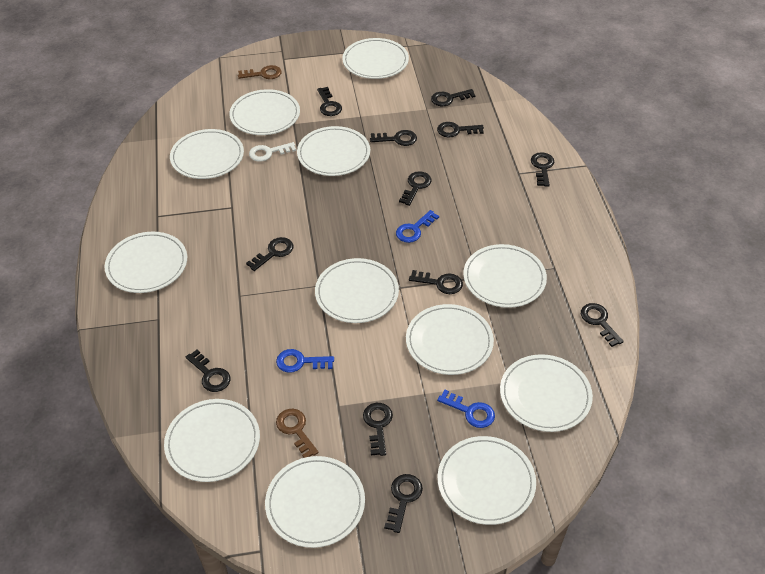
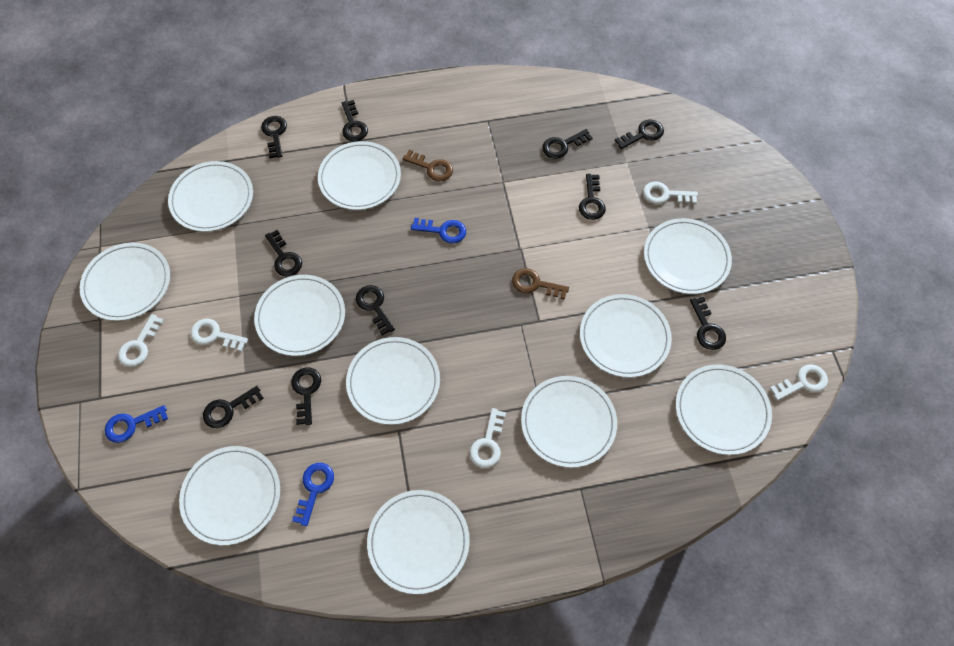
black key: 12 -> 10
white key: 1 -> 5
white plate: 12 -> 11

